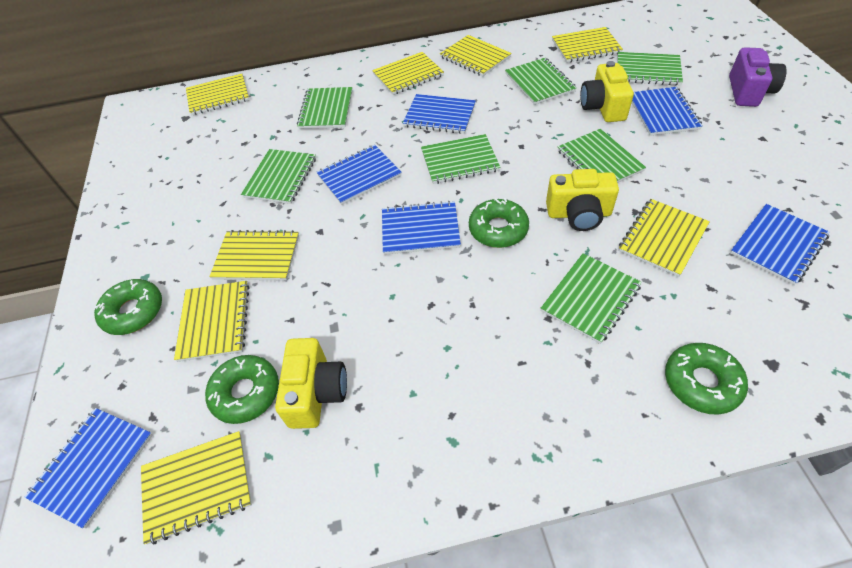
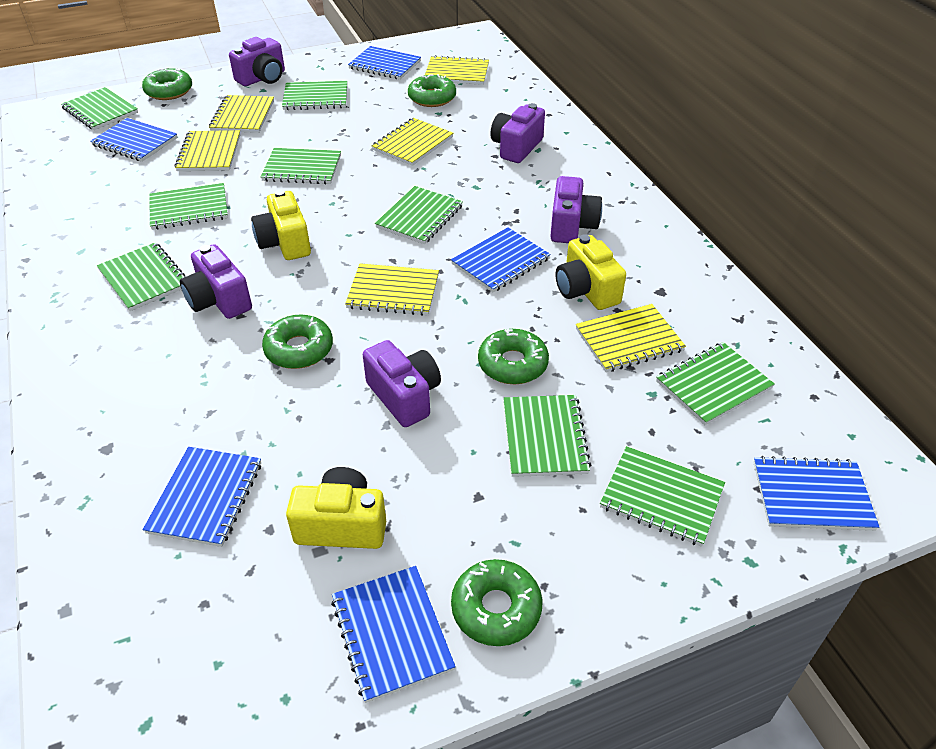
green donut: 4 -> 5
green notebook: 7 -> 9
purple camera: 1 -> 5
yellow notebook: 8 -> 6

